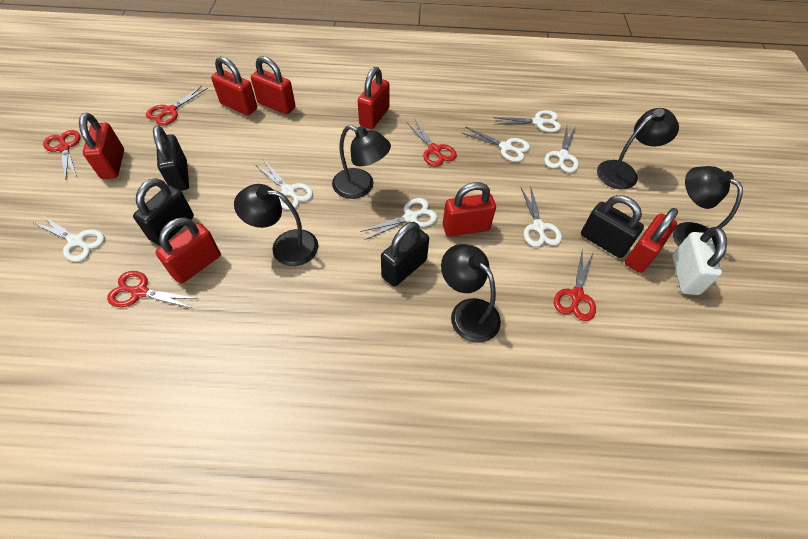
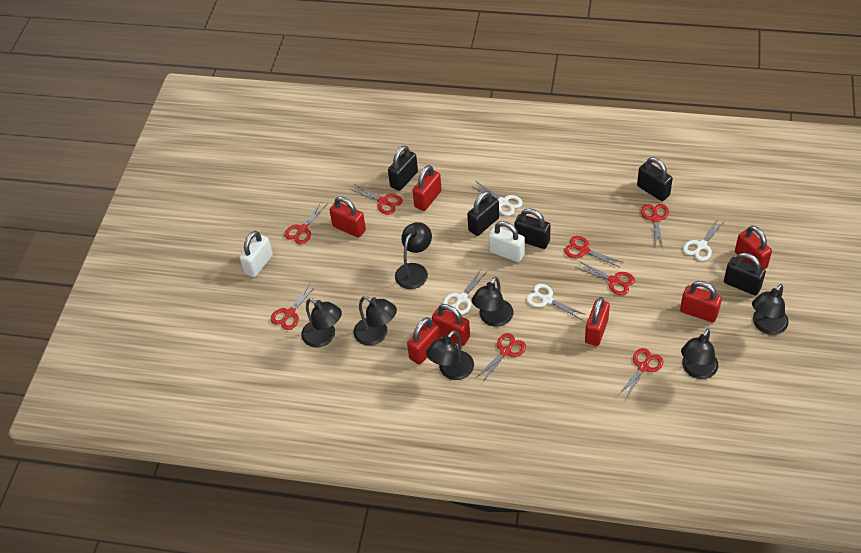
black lamp: 5 -> 7
black padlock: 4 -> 5
red scissors: 5 -> 8
white padlock: 1 -> 2
white scissors: 7 -> 4

